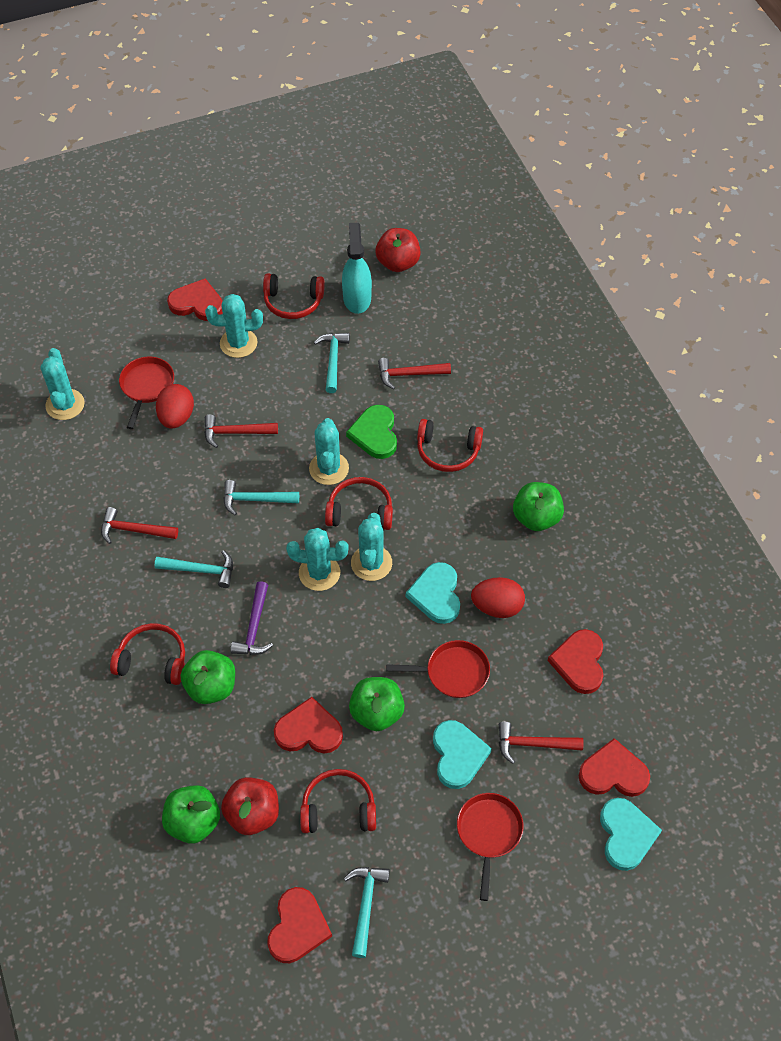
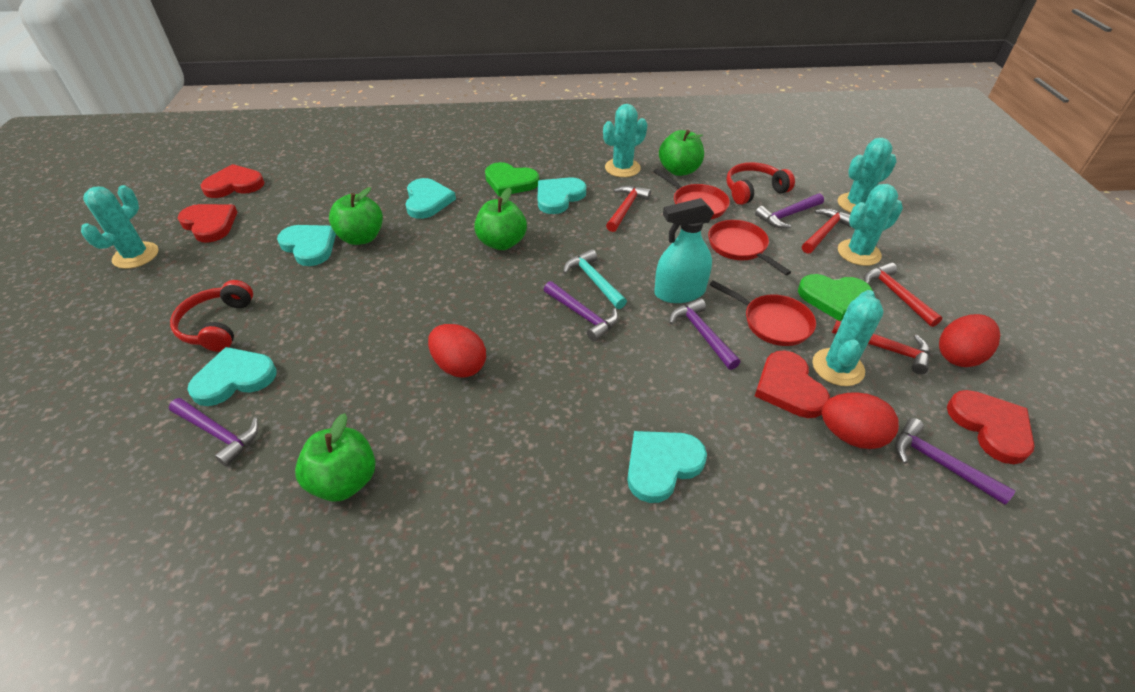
green heart: 1 -> 2
purple hammer: 1 -> 5
red apple: 2 -> 0
red egg: 2 -> 3
red headphones: 5 -> 2
red heart: 5 -> 4
turquoise hammer: 4 -> 1
turquoise heart: 3 -> 5

